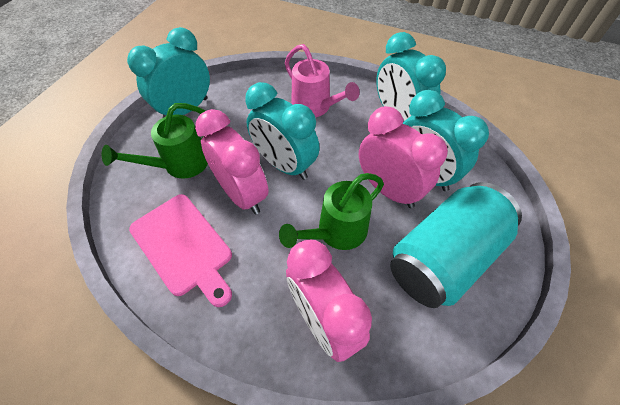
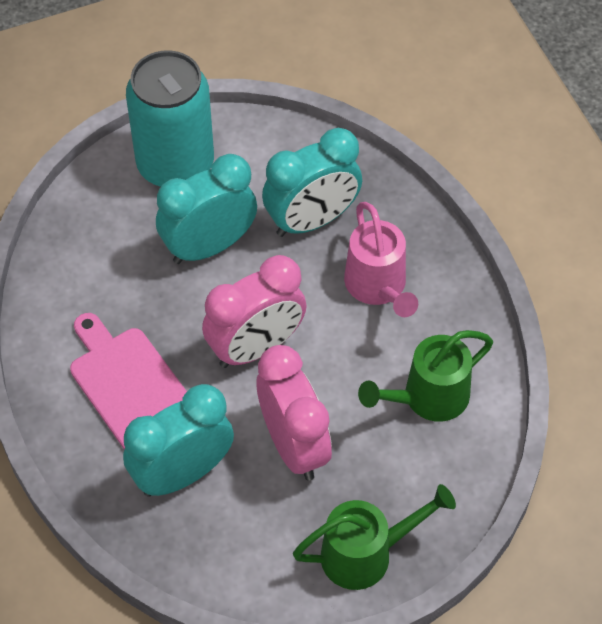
pink clock: 3 -> 2
turquoise clock: 4 -> 3

